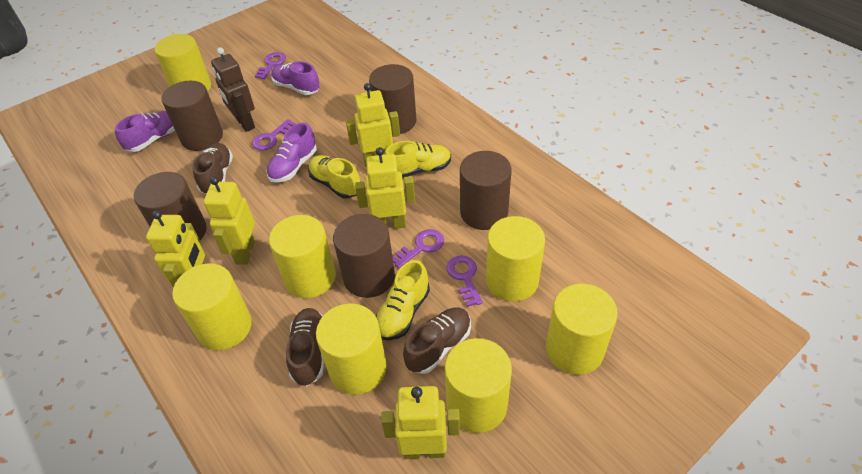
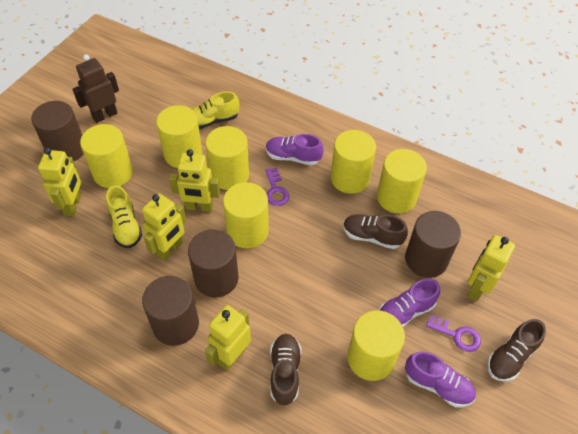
brown cylinder: 5 -> 4
purple key: 4 -> 2
yellow shoe: 3 -> 2

